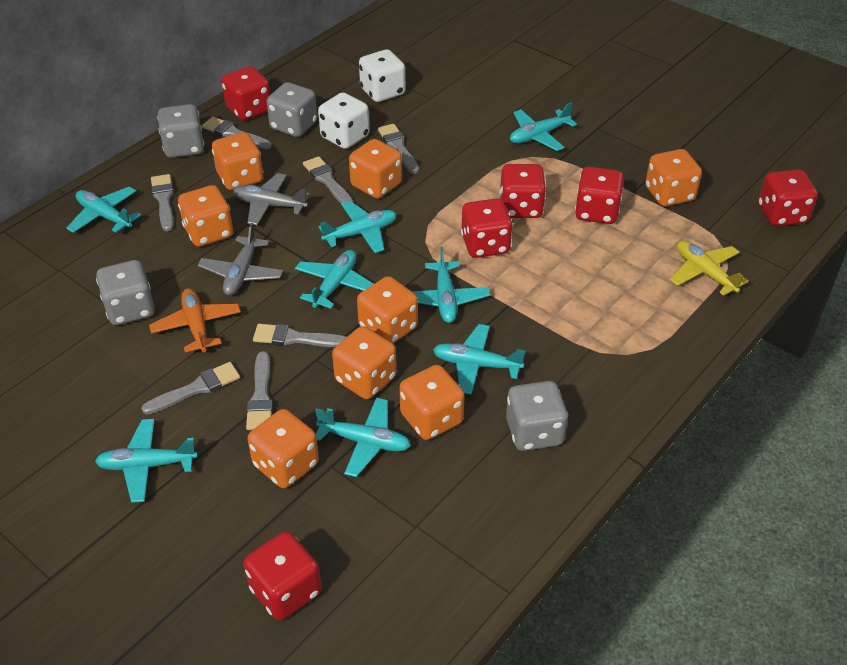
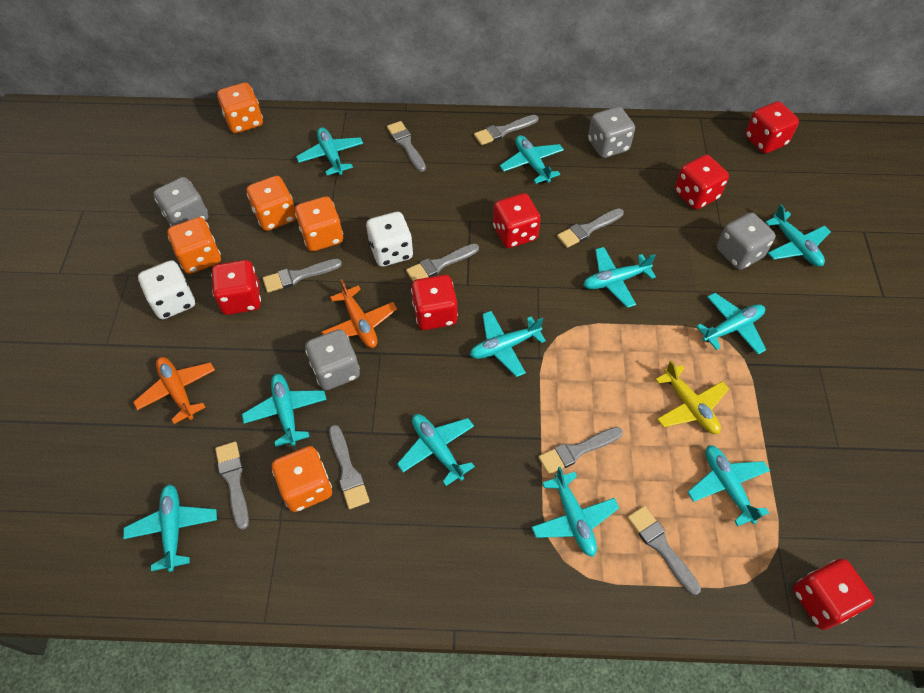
grey brush: 7 -> 9
grey plane: 2 -> 0
orange dice: 8 -> 5
orange plane: 1 -> 2
turquoise plane: 8 -> 11

